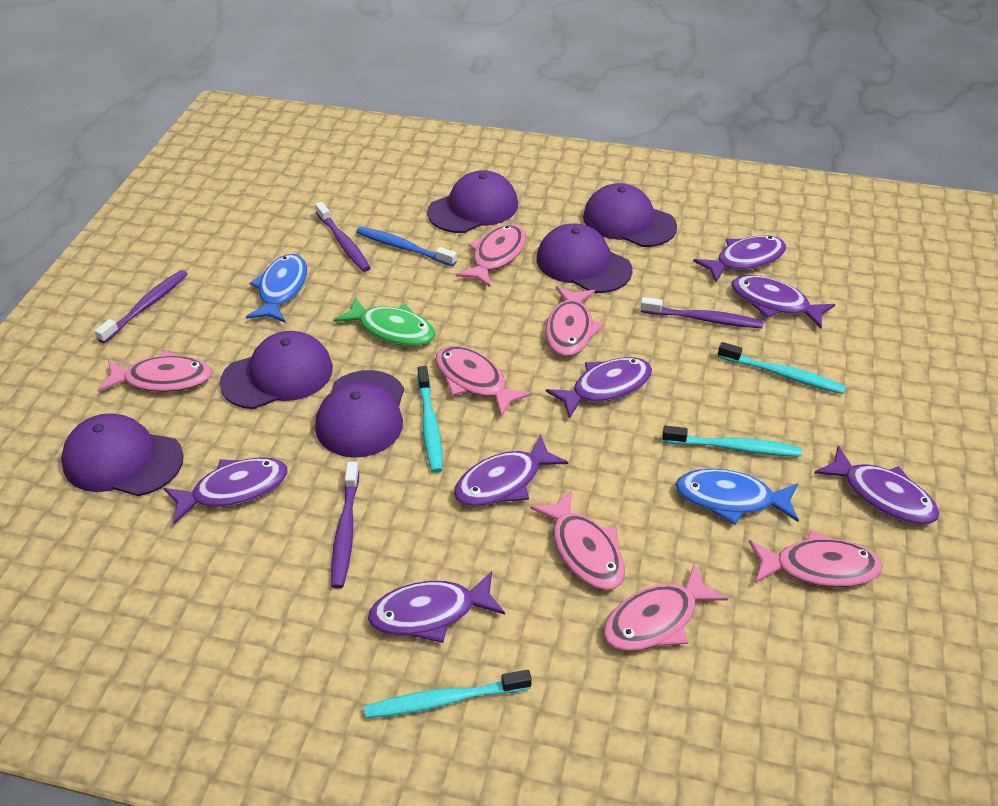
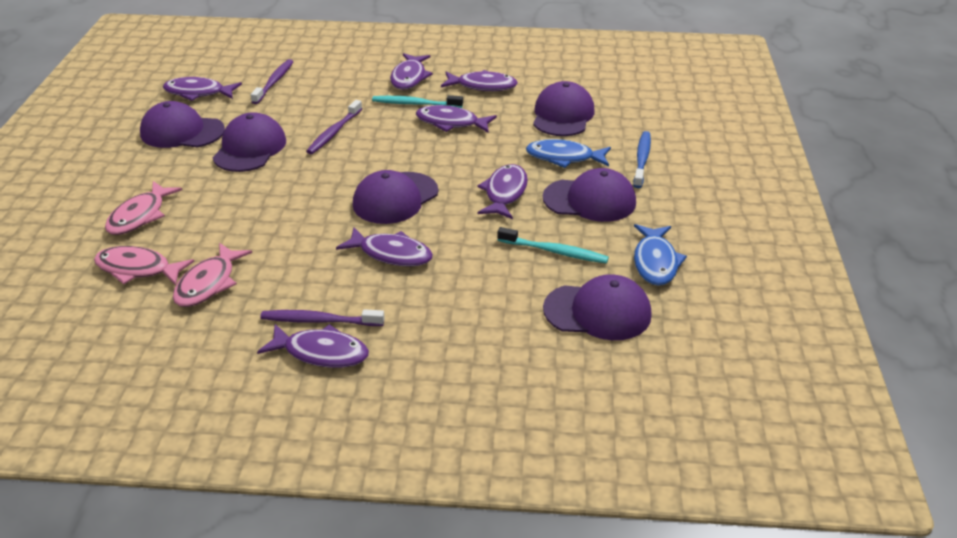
green fish: 1 -> 0
pink fish: 7 -> 3
purple toothbrush: 4 -> 3
turquoise toothbrush: 4 -> 2

